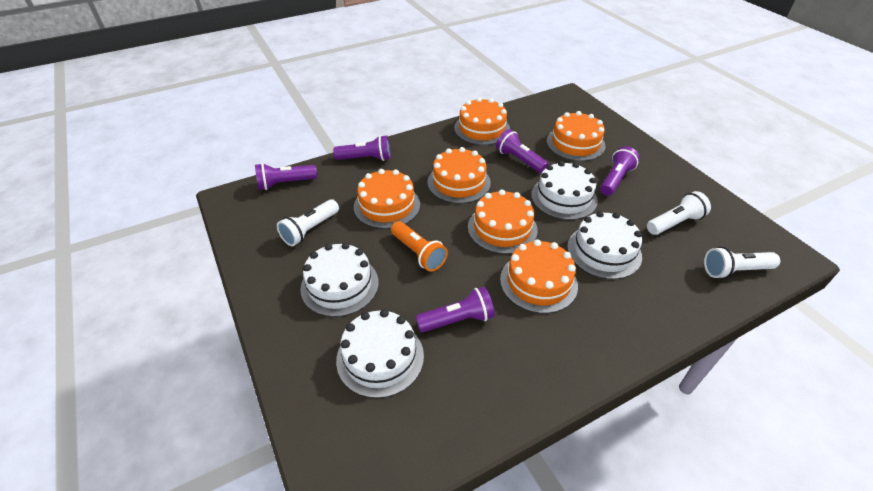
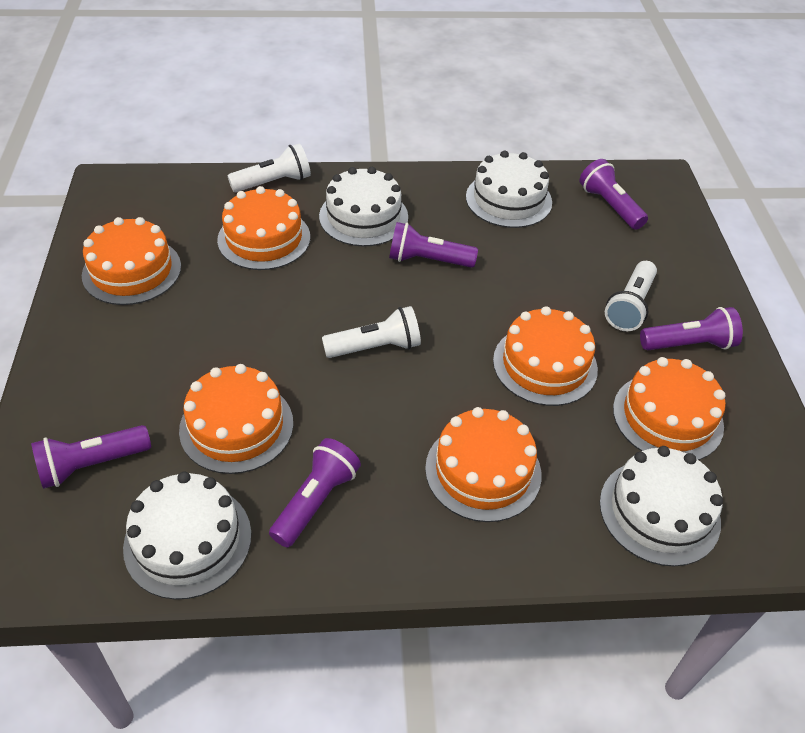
orange flashlight: 1 -> 0

